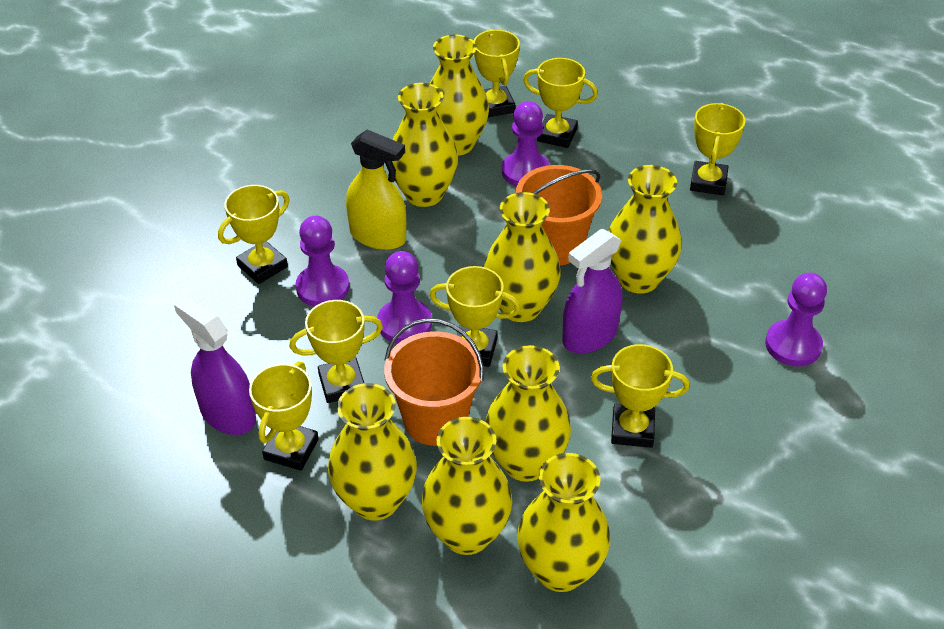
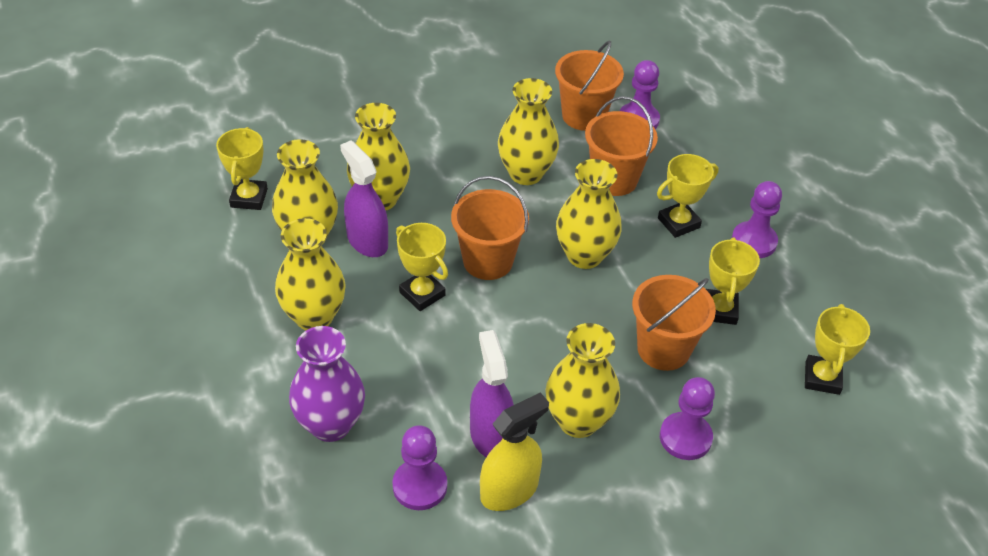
orange bucket: 2 -> 4
purple vase: 0 -> 1
yellow trophy: 8 -> 5
yellow vase: 8 -> 6

